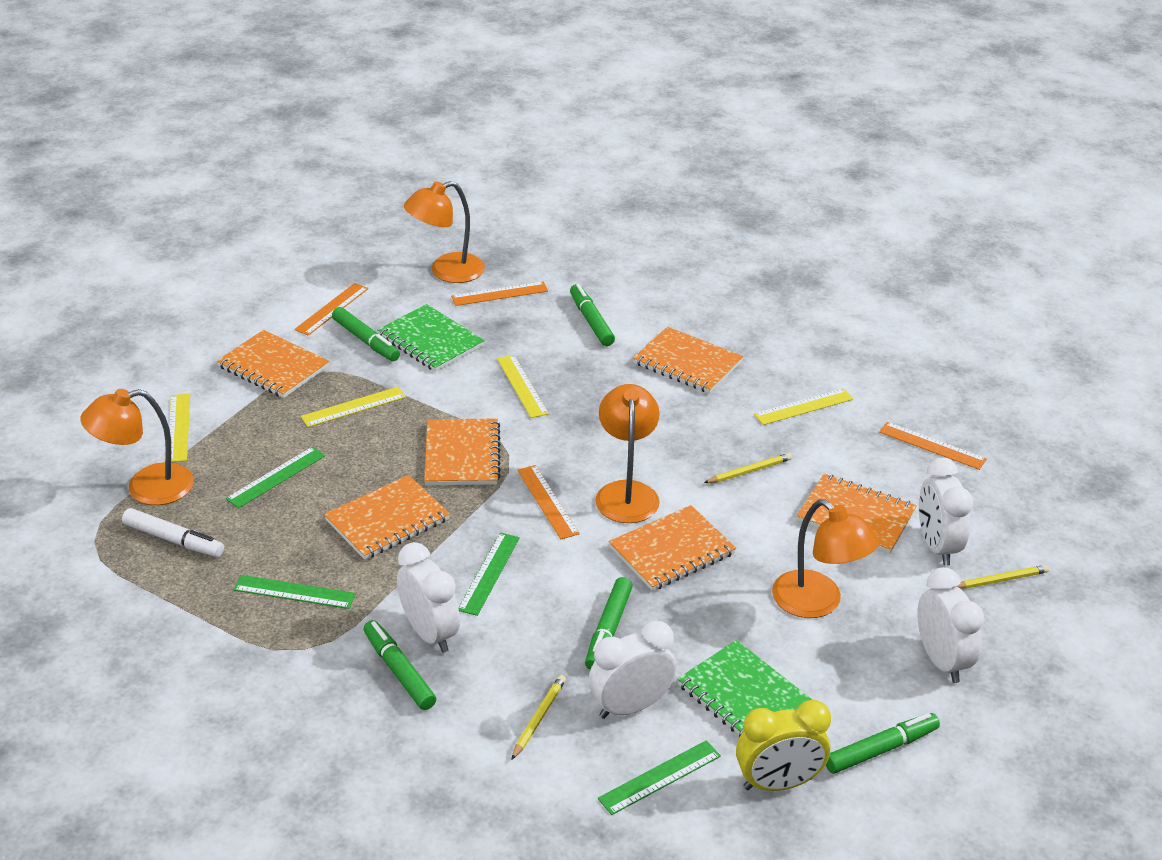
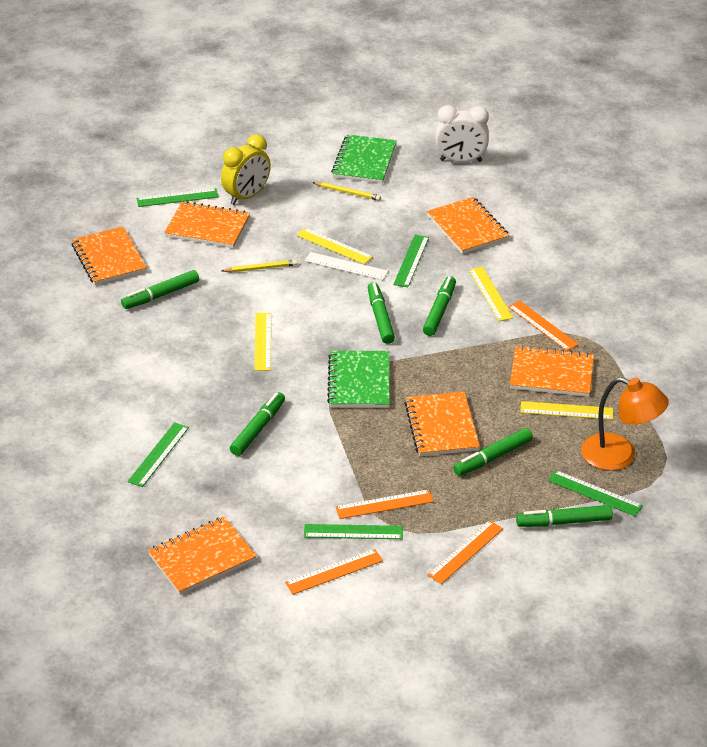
green marker: 5 -> 6
green ruler: 4 -> 5
orange lamp: 4 -> 1
white clock: 4 -> 1
white marker: 1 -> 0
white ruler: 0 -> 1
yellow pencil: 3 -> 2

